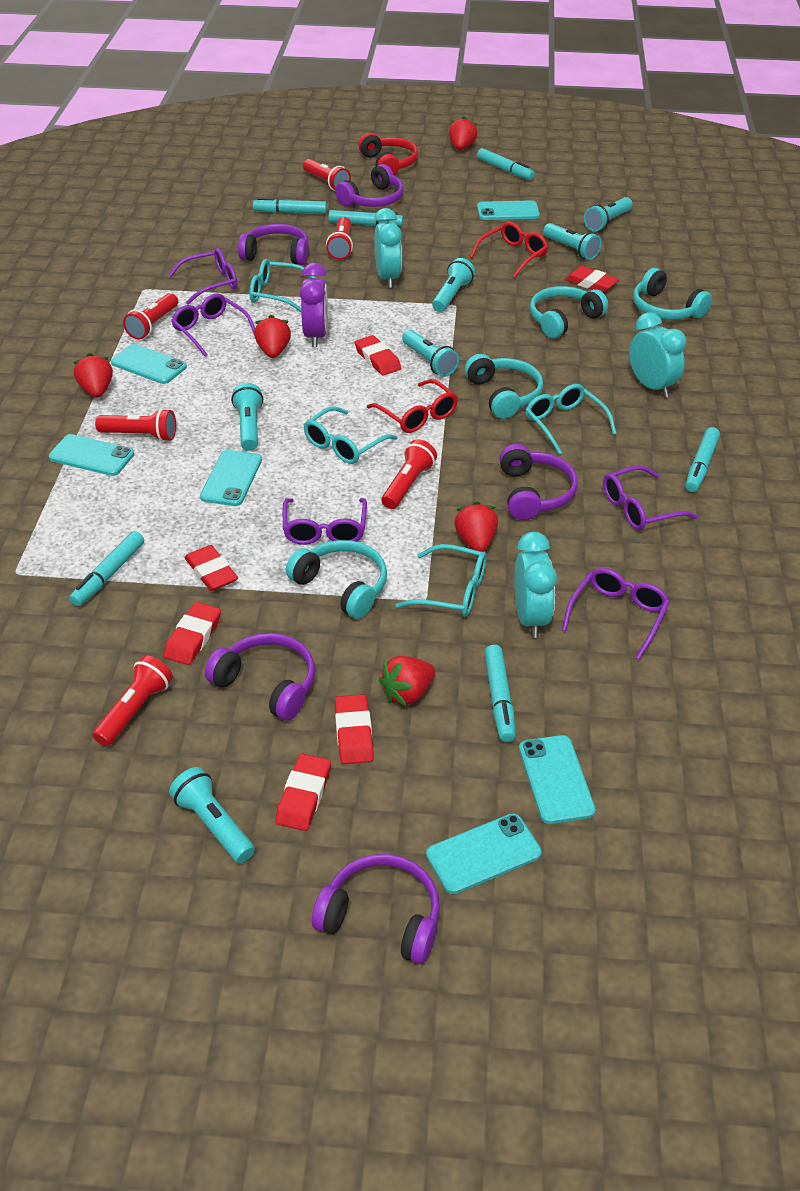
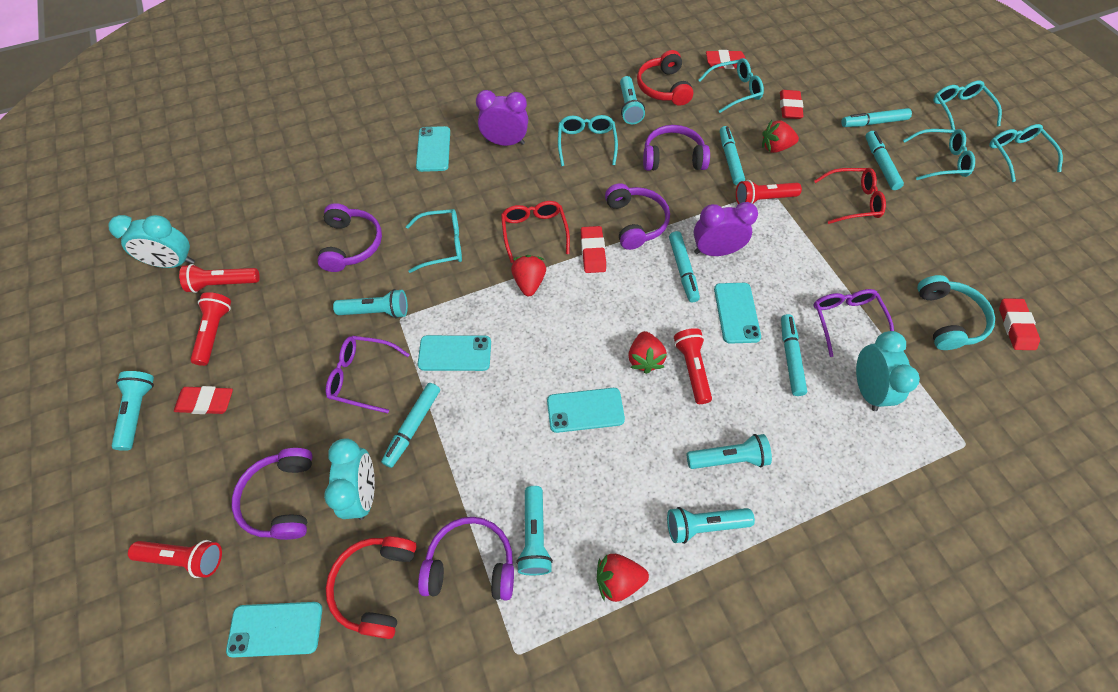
purple clock: 1 -> 2
purple glasses: 5 -> 2
red eraser: 6 -> 5
red flashlight: 6 -> 5
red headphones: 1 -> 2
red strawberry: 5 -> 4
turquoise glasses: 4 -> 6
turquoise headphones: 4 -> 1
turquoise phone: 6 -> 5

